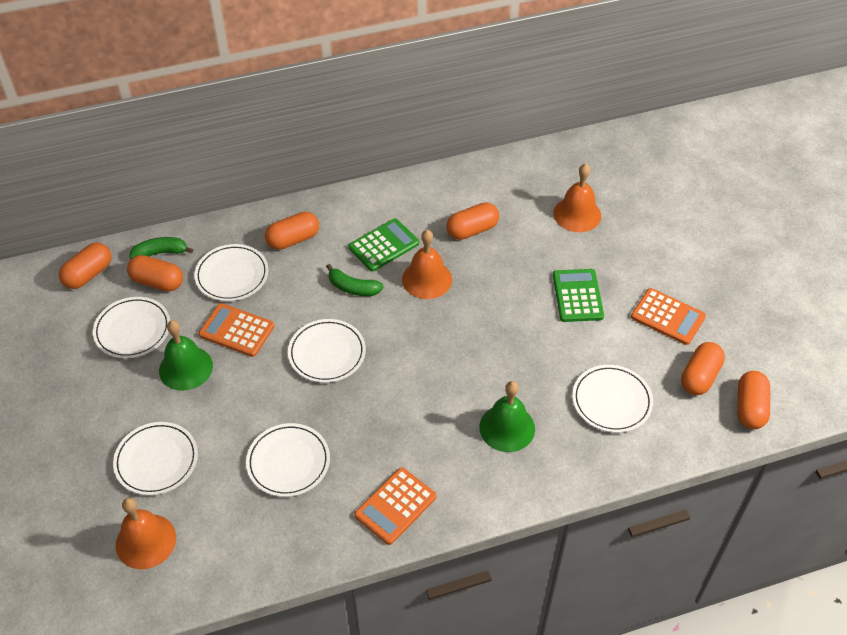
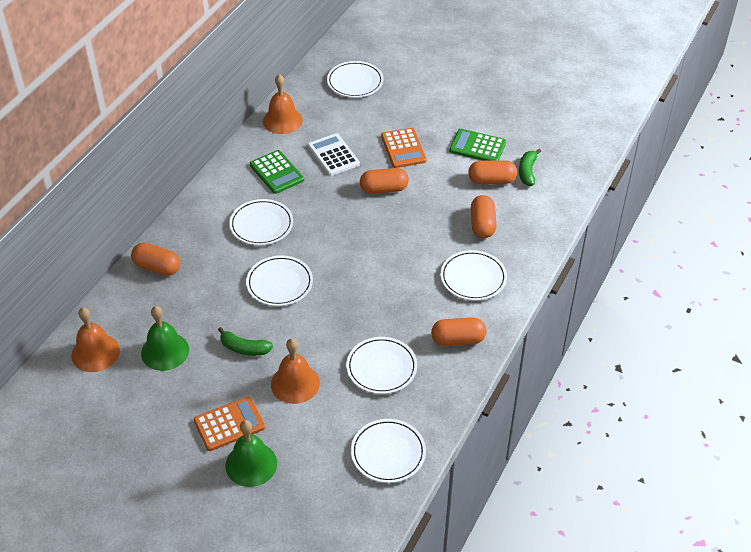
orange calculator: 3 -> 2
orange capsule: 6 -> 5
white calculator: 0 -> 1

